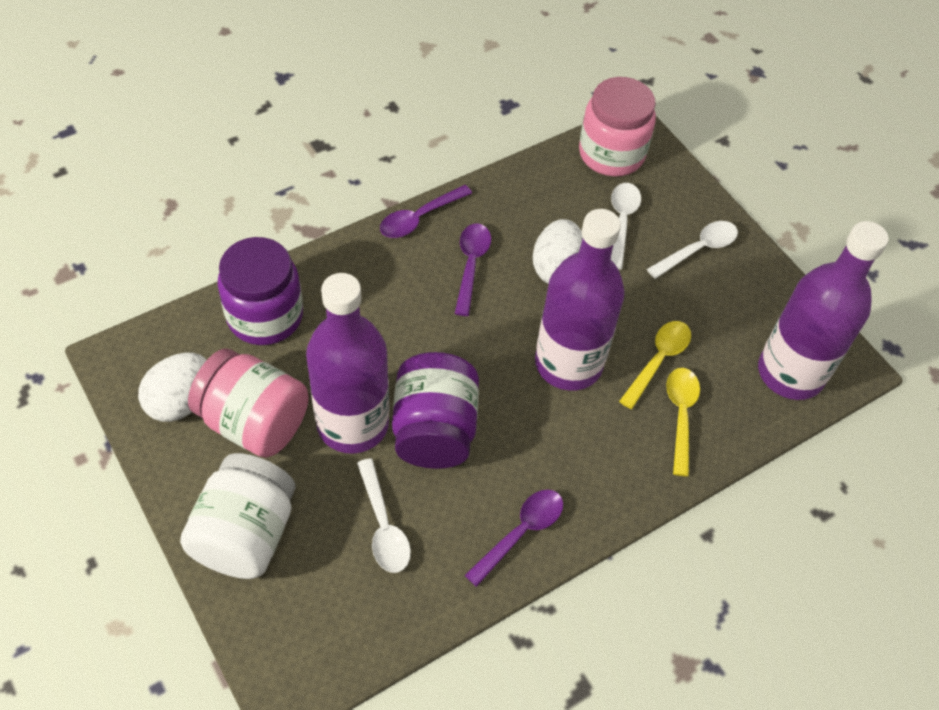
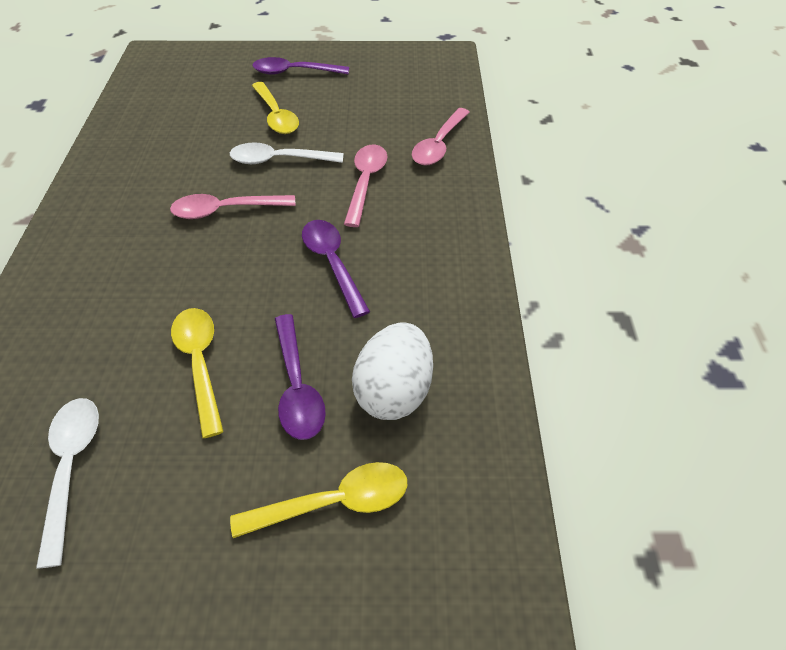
pink jar: 2 -> 0
pink spoon: 0 -> 3
purple bottle: 3 -> 0
purple jar: 2 -> 0
white egg: 2 -> 1
white jar: 1 -> 0
white spoon: 3 -> 2
yellow spoon: 2 -> 3

